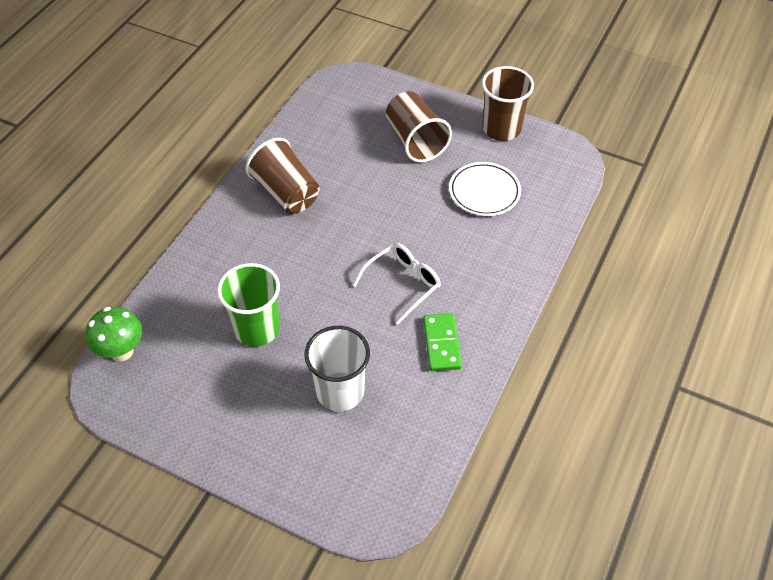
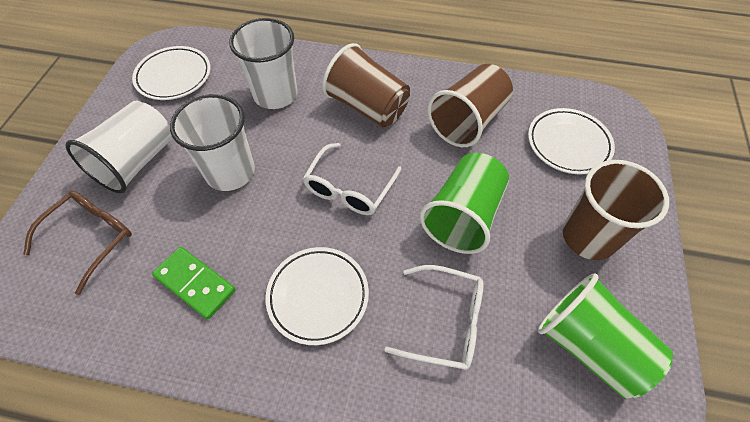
brown glasses: 0 -> 1
green cup: 1 -> 2
green mushroom: 1 -> 0
white cup: 1 -> 3
white glasses: 1 -> 2
white plate: 1 -> 3

